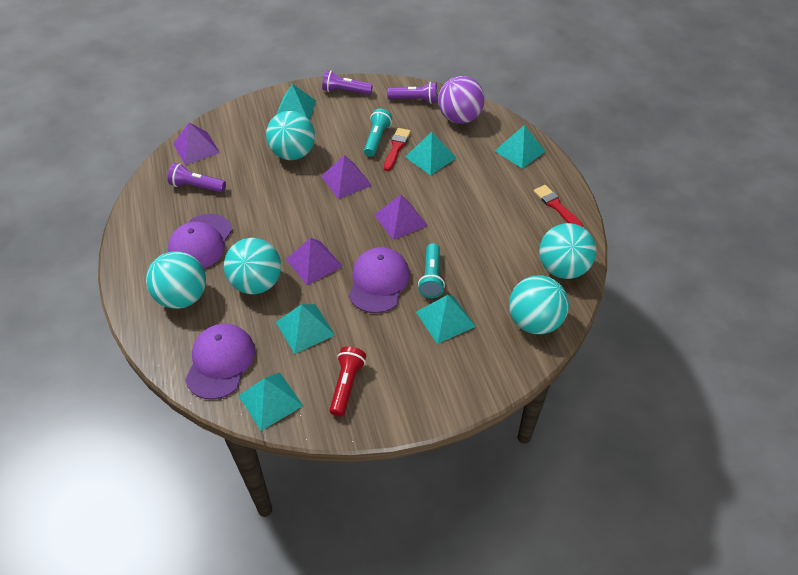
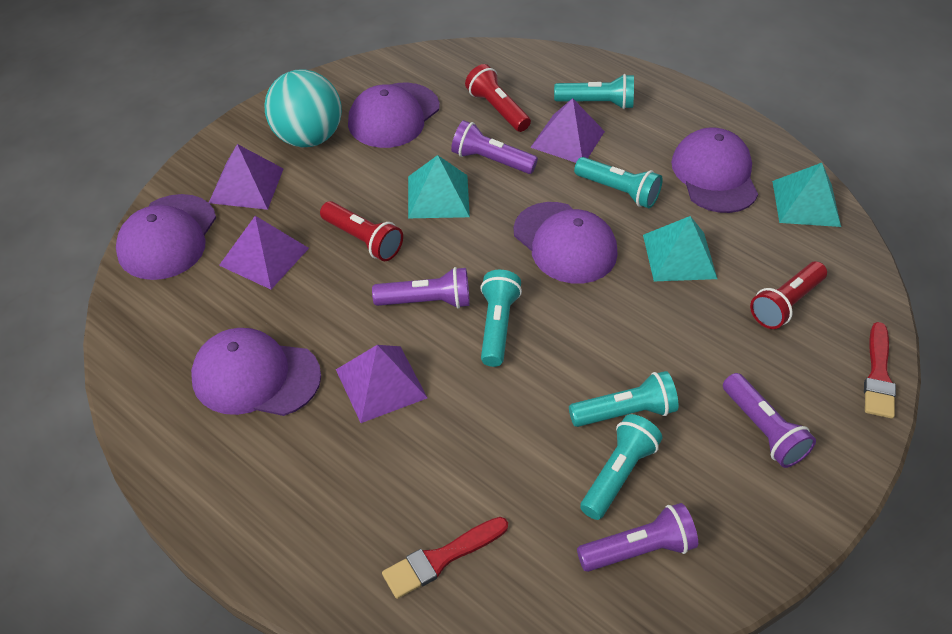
purple ball: 1 -> 0
purple cap: 3 -> 5
purple flashlight: 3 -> 4
red flashlight: 1 -> 3
turquoise ball: 5 -> 1
turquoise flashlight: 2 -> 5
turquoise pyramid: 6 -> 3

